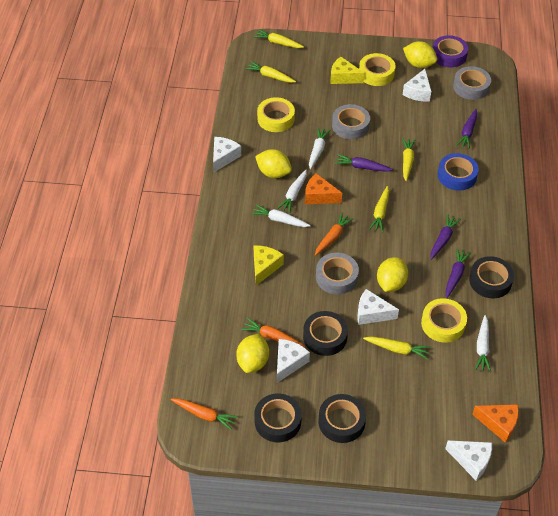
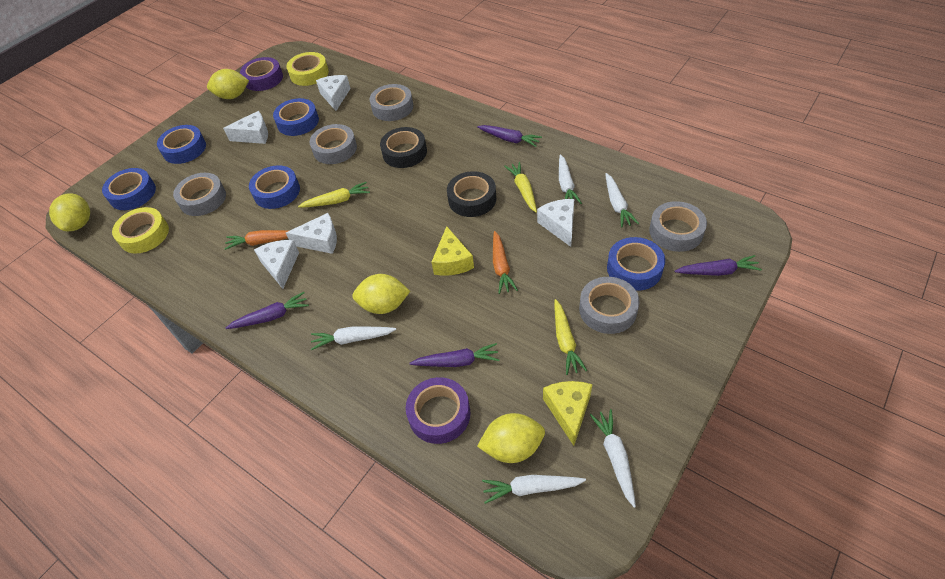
black tape: 4 -> 2
blue tape: 1 -> 5
grey tape: 3 -> 5
orange carrot: 3 -> 2
orange cheese: 2 -> 0
purple tape: 1 -> 2
white carrot: 4 -> 5
yellow carrot: 5 -> 3
yellow tape: 3 -> 2

